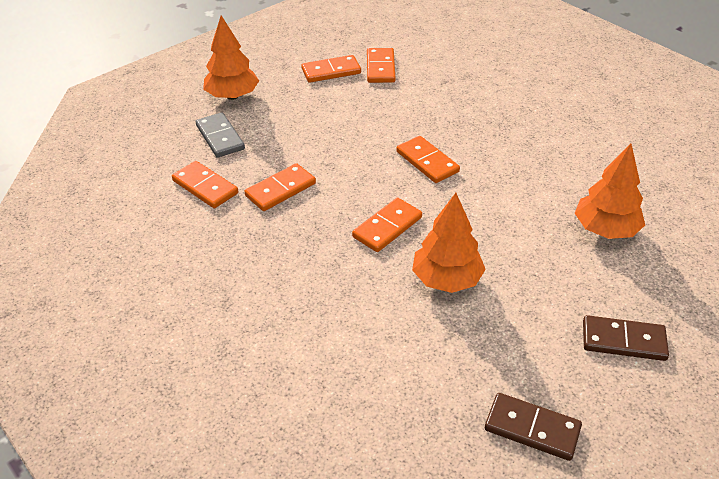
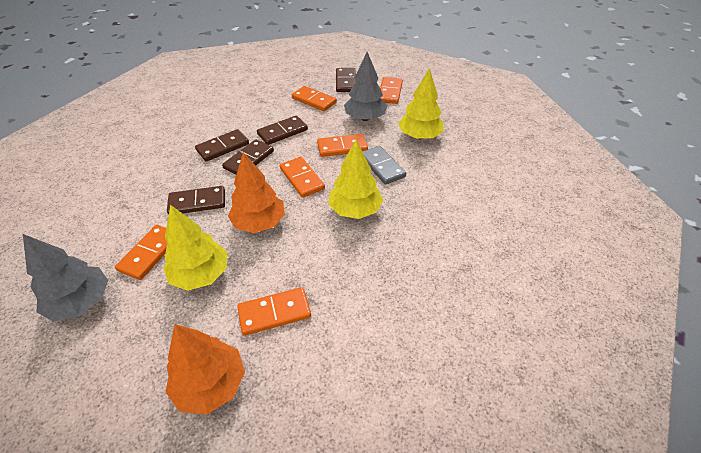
brown domino: 2 -> 5
grey tree: 0 -> 2
orange tree: 3 -> 2
yellow tree: 0 -> 3

